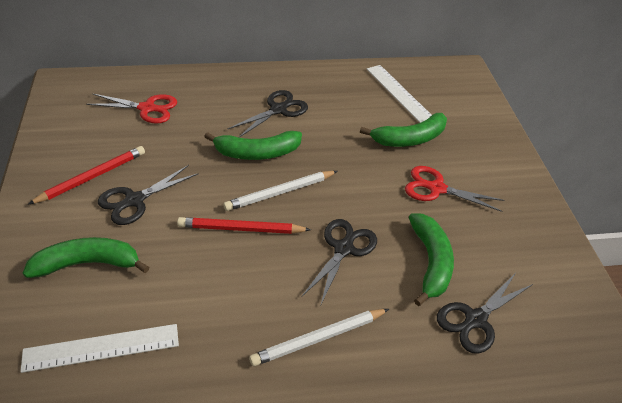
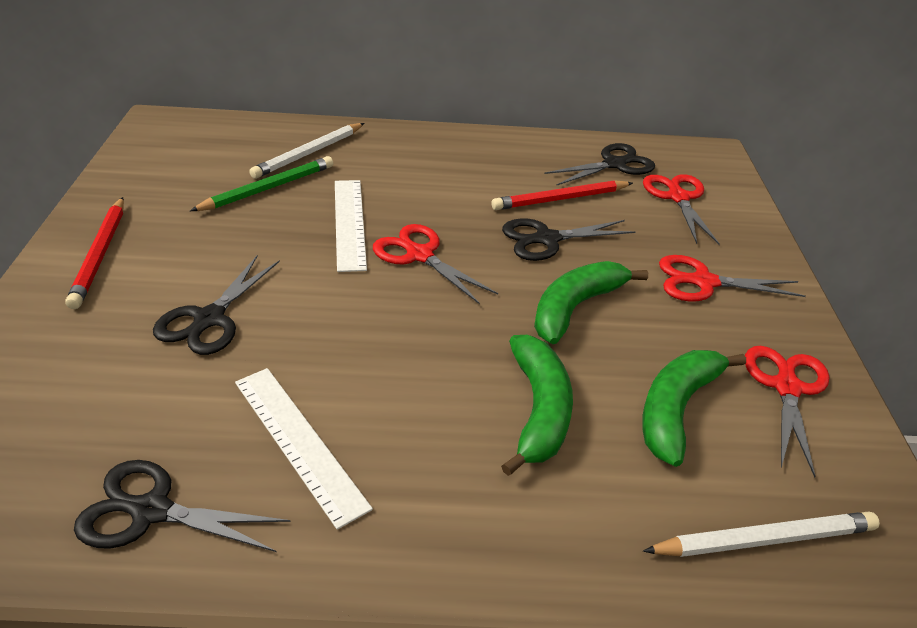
green banana: 4 -> 3
green pencil: 0 -> 1
red scissors: 2 -> 4

